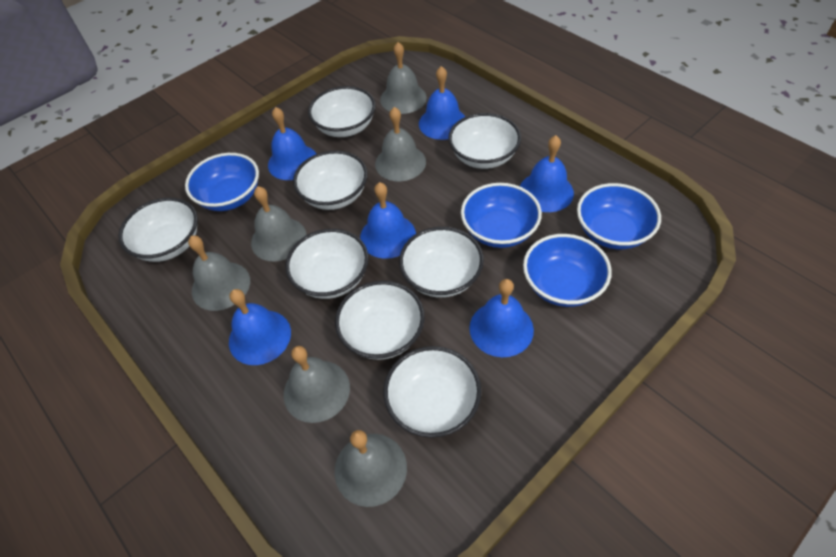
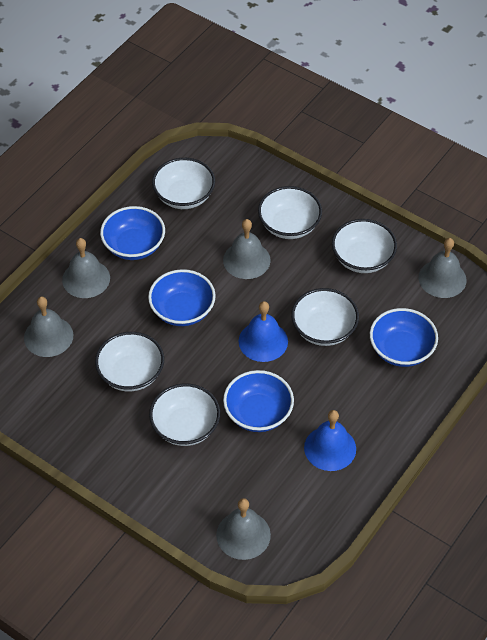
blue bell: 6 -> 2
grey bell: 6 -> 5
white bowl: 8 -> 6

